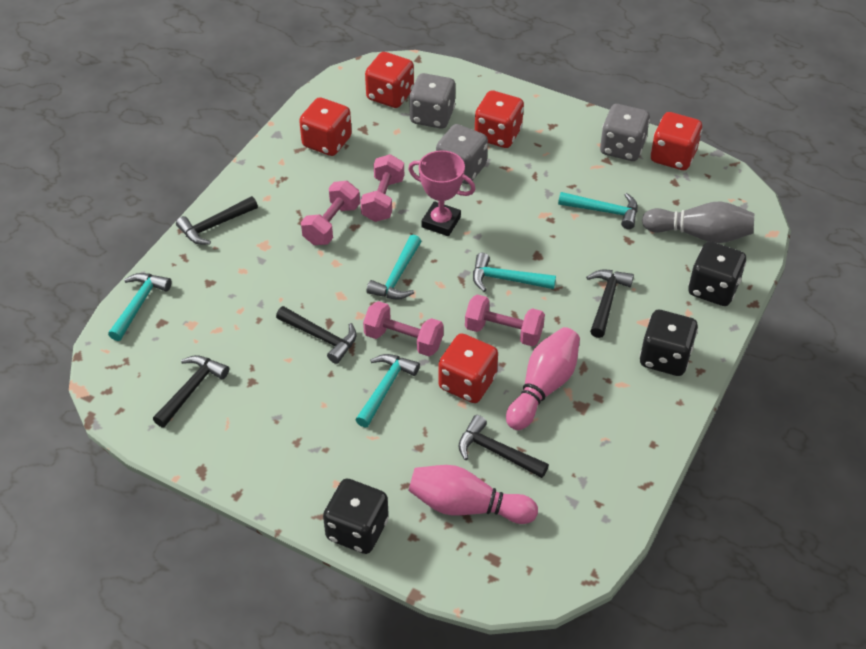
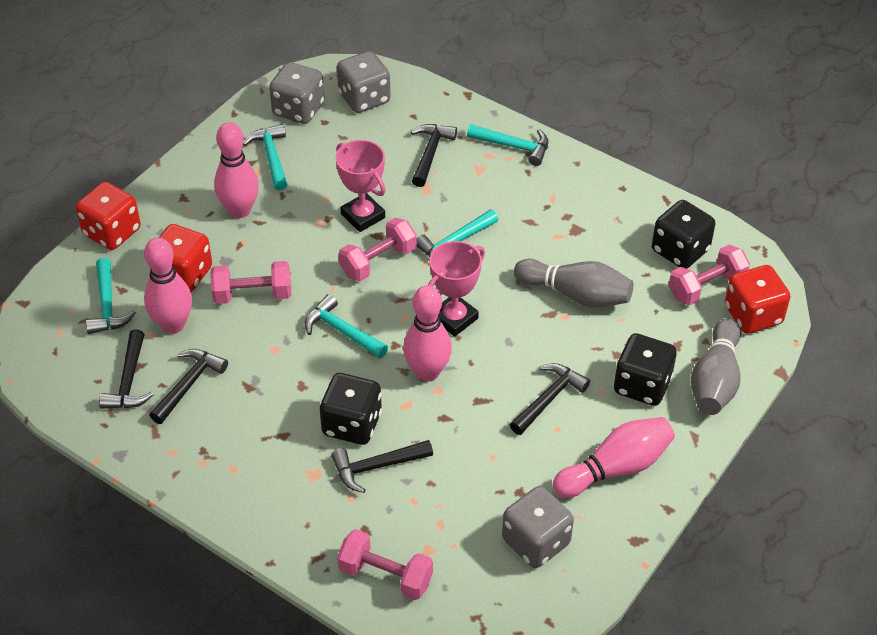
grey bowling pin: 1 -> 2
pink bowling pin: 2 -> 4
pink trophy: 1 -> 2
red dice: 5 -> 3

